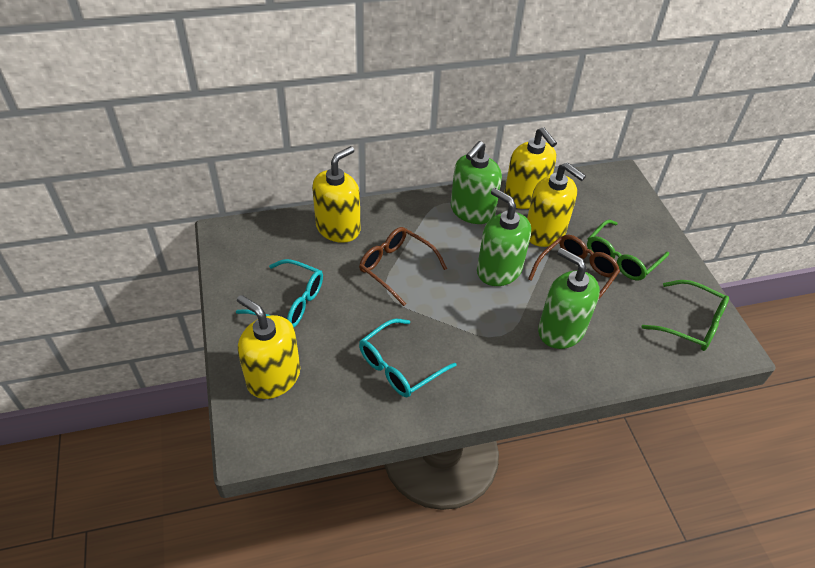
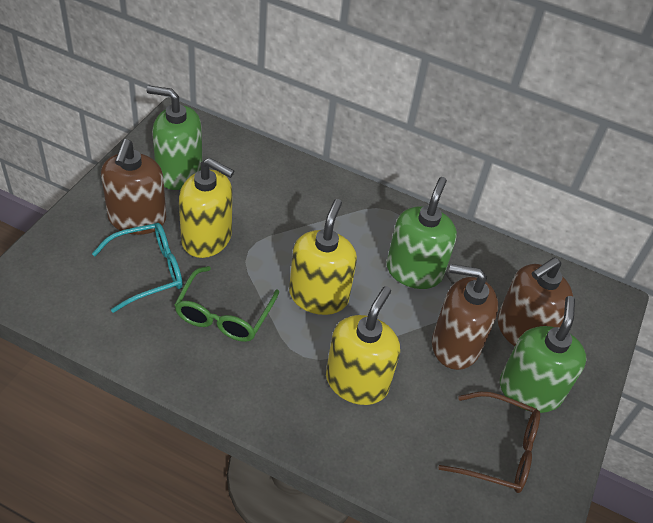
brown glasses: 2 -> 1
brown soap dispenser: 0 -> 3
green glasses: 2 -> 1
turquoise glasses: 2 -> 1
yellow soap dispenser: 4 -> 3

